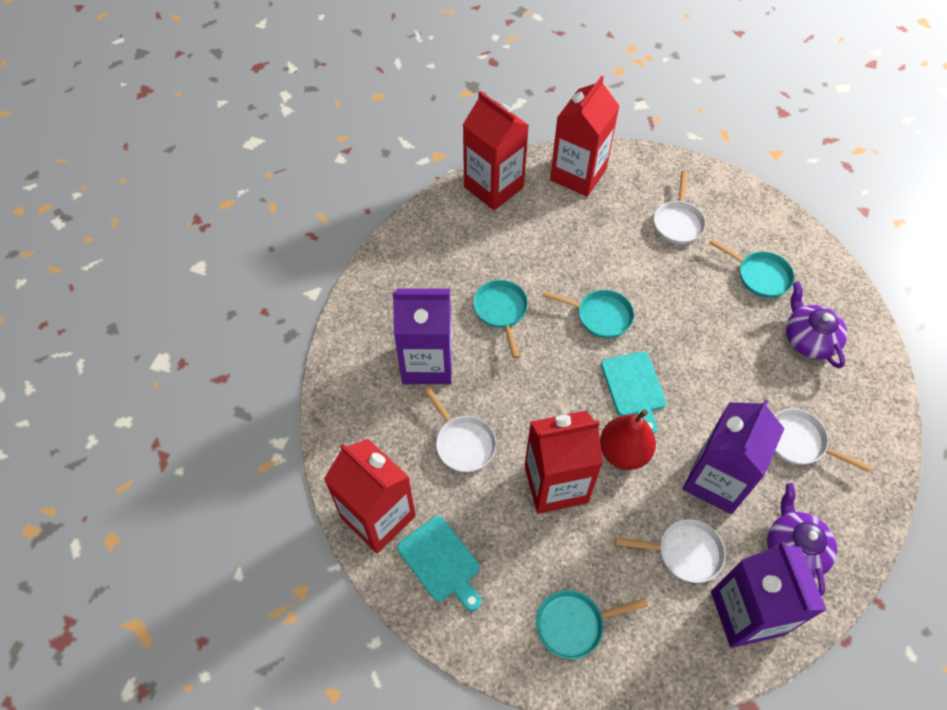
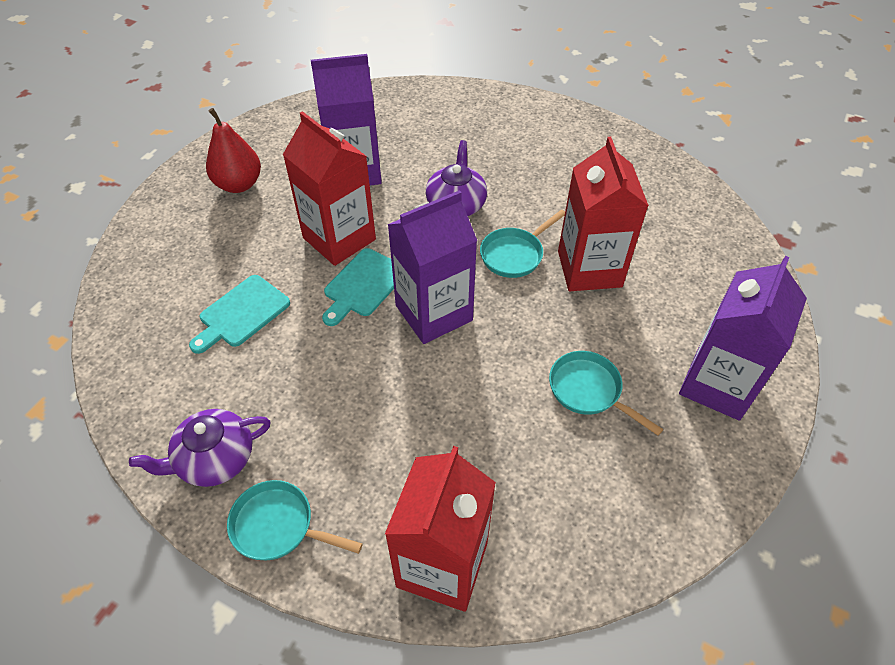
red carton: 4 -> 3
turquoise pan: 4 -> 3
white pan: 4 -> 0

